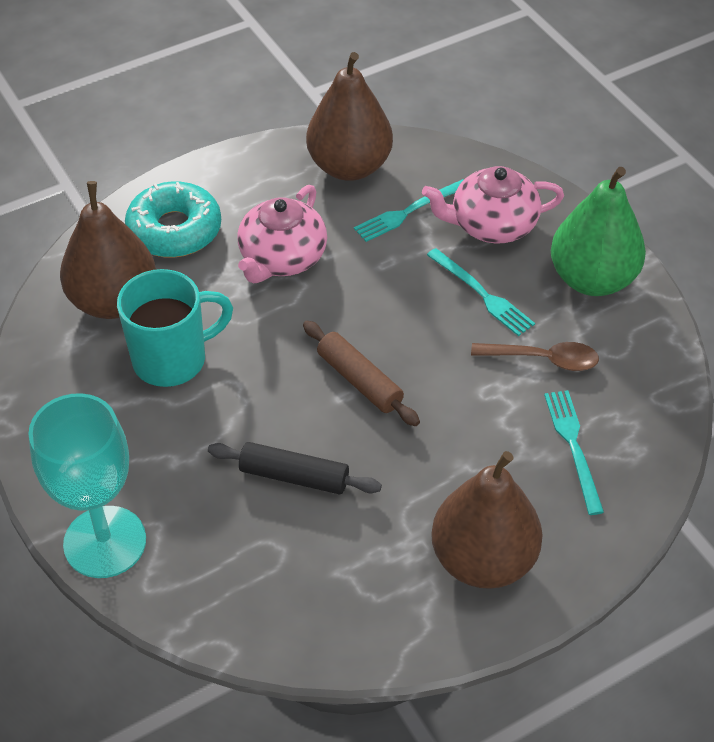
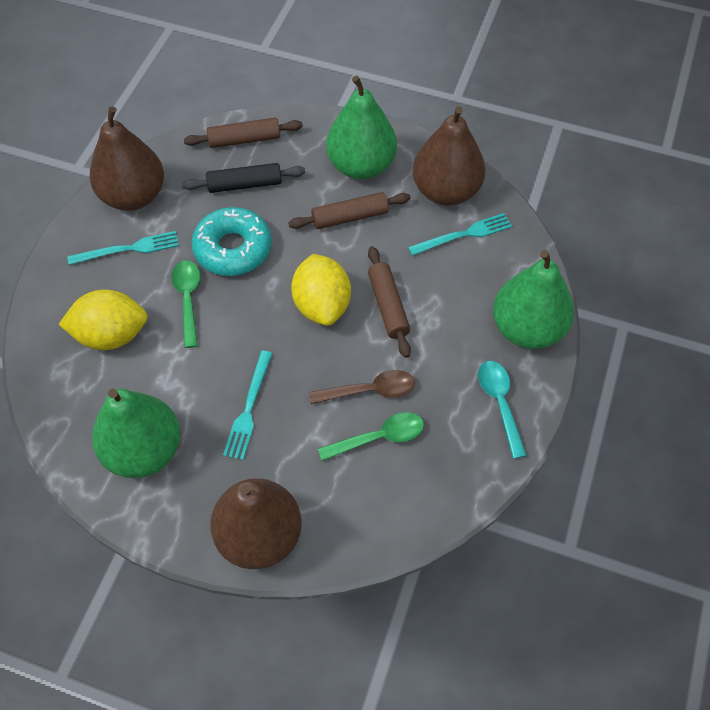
brown rolling pin: 1 -> 3
green pear: 1 -> 3
green spoon: 0 -> 2
pink teapot: 2 -> 0
turquoise goblet: 1 -> 0
turquoise mug: 1 -> 0
turquoise spoon: 0 -> 1
yellow lemon: 0 -> 2

